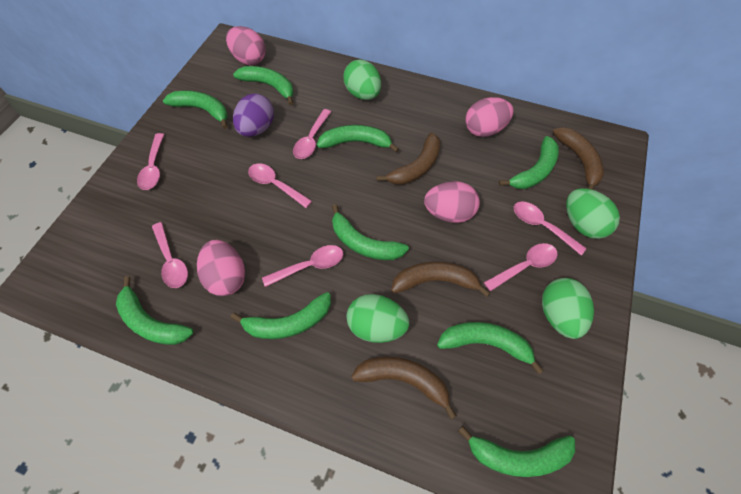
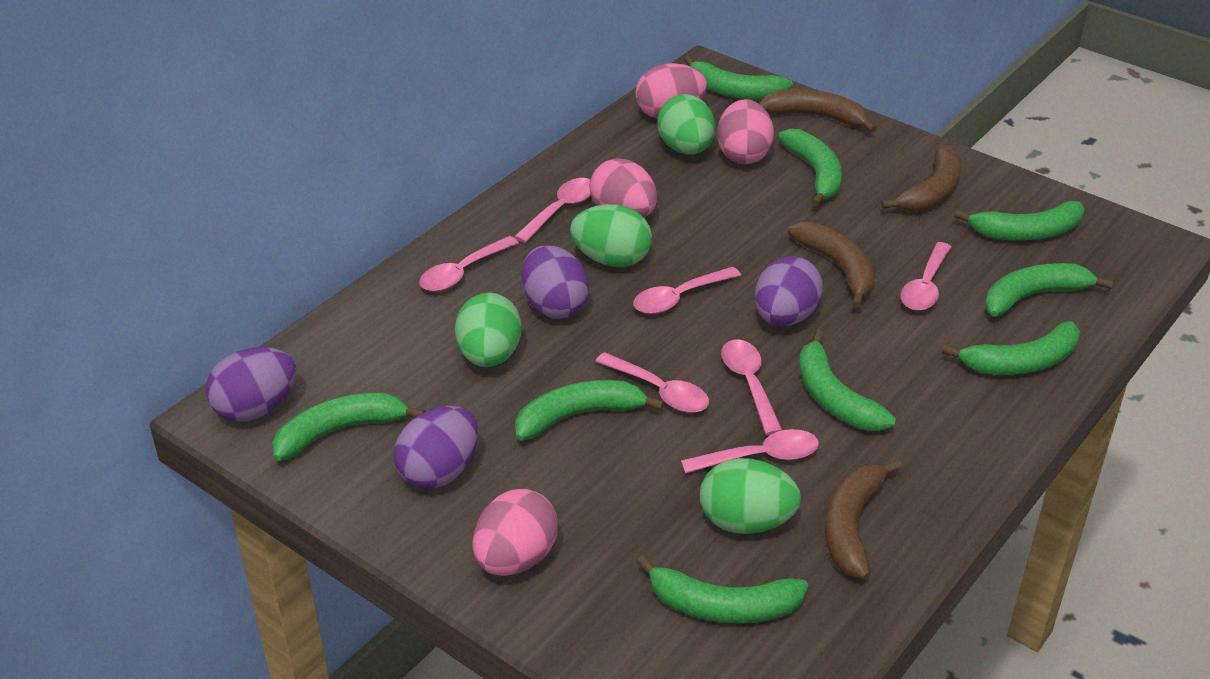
purple egg: 1 -> 4

